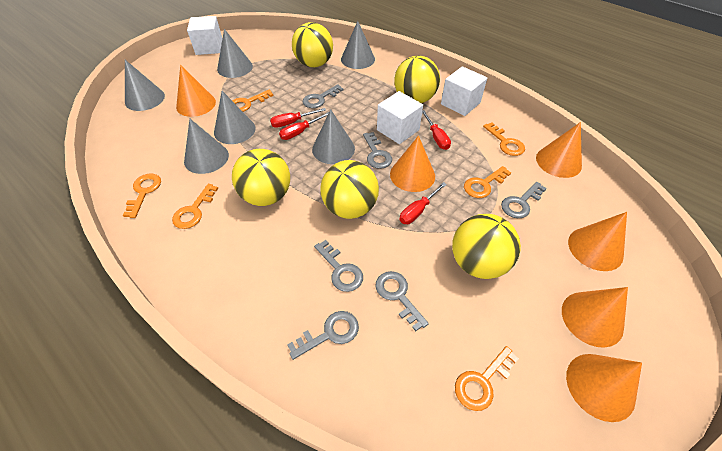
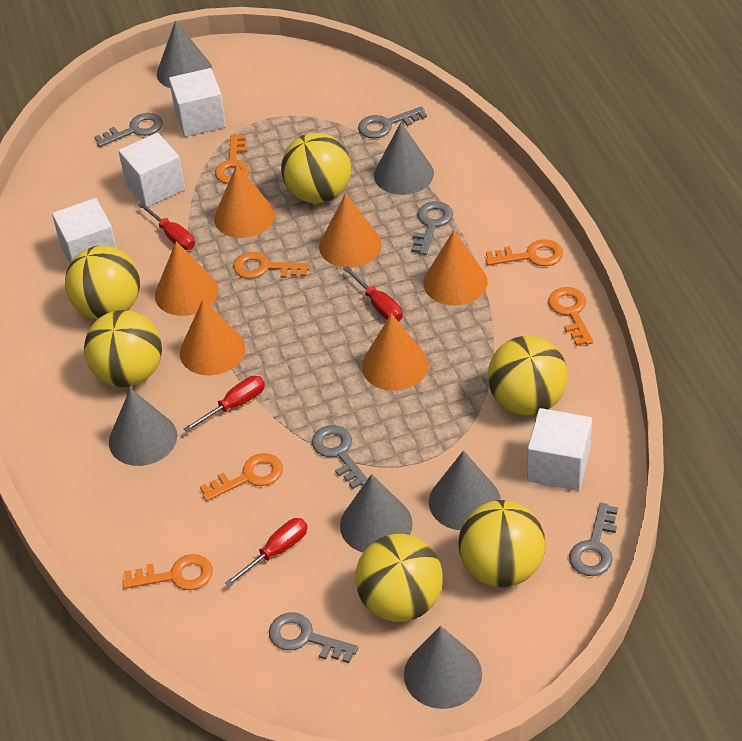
white cube: 3 -> 4
yellow ball: 5 -> 6

